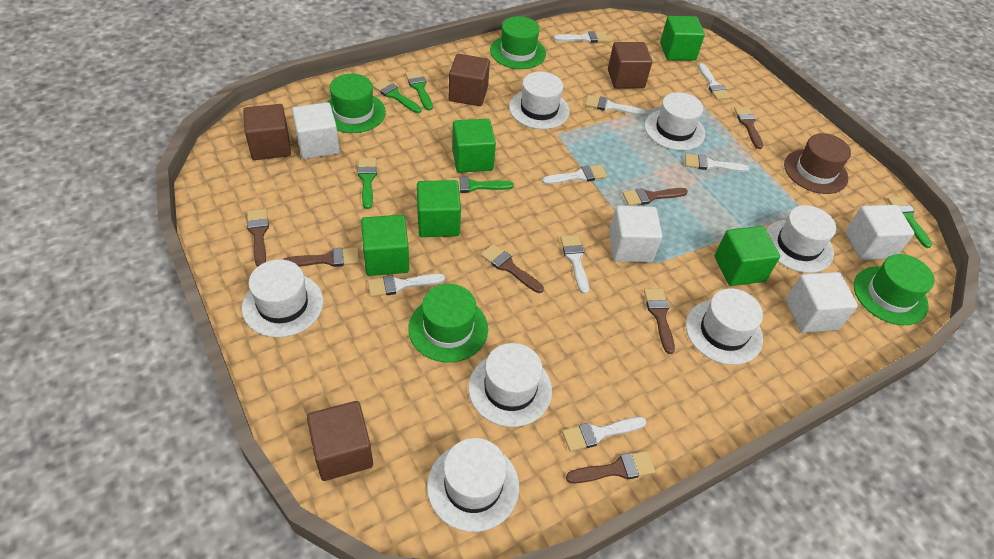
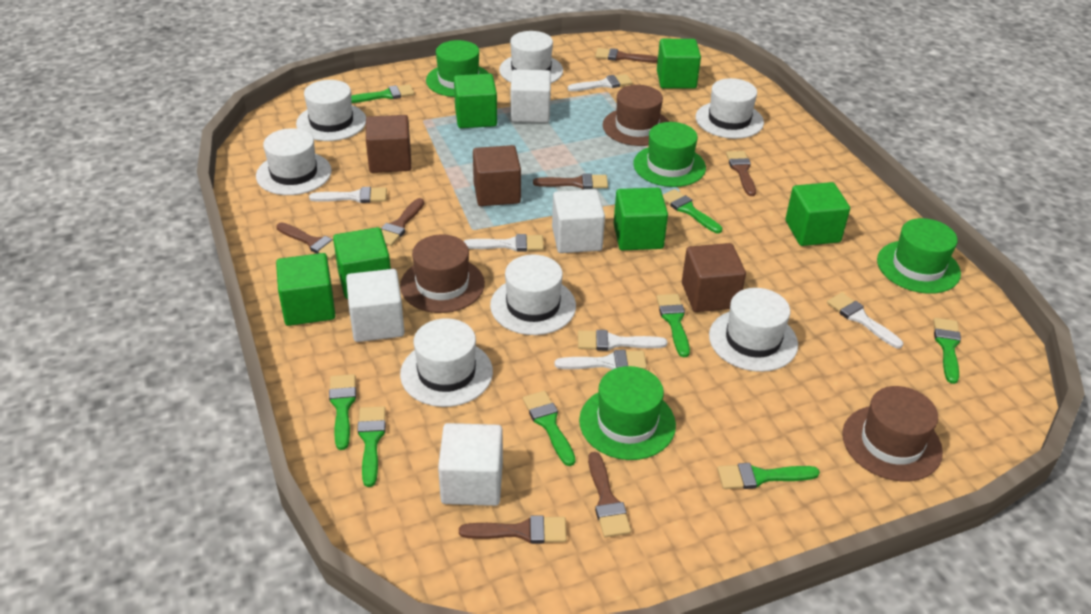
brown cube: 4 -> 3
brown hat: 1 -> 3
green brush: 5 -> 8
green cube: 5 -> 6
white brush: 8 -> 6

